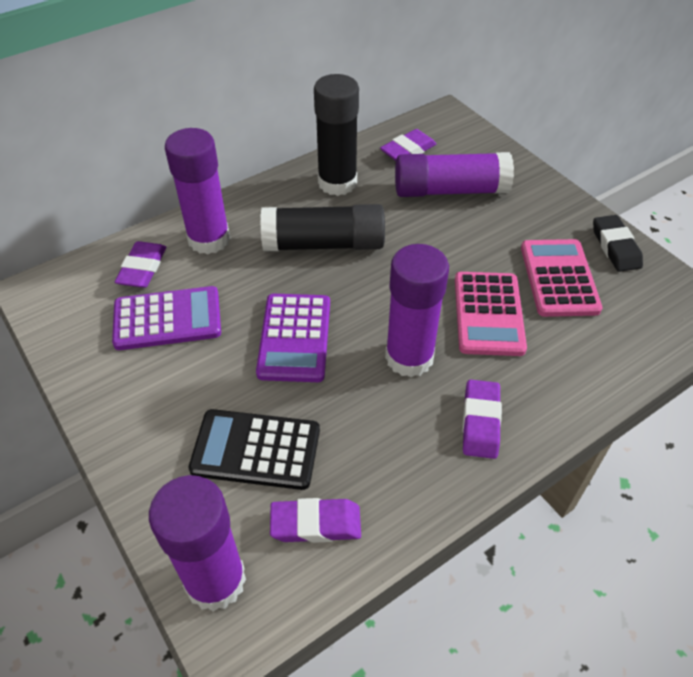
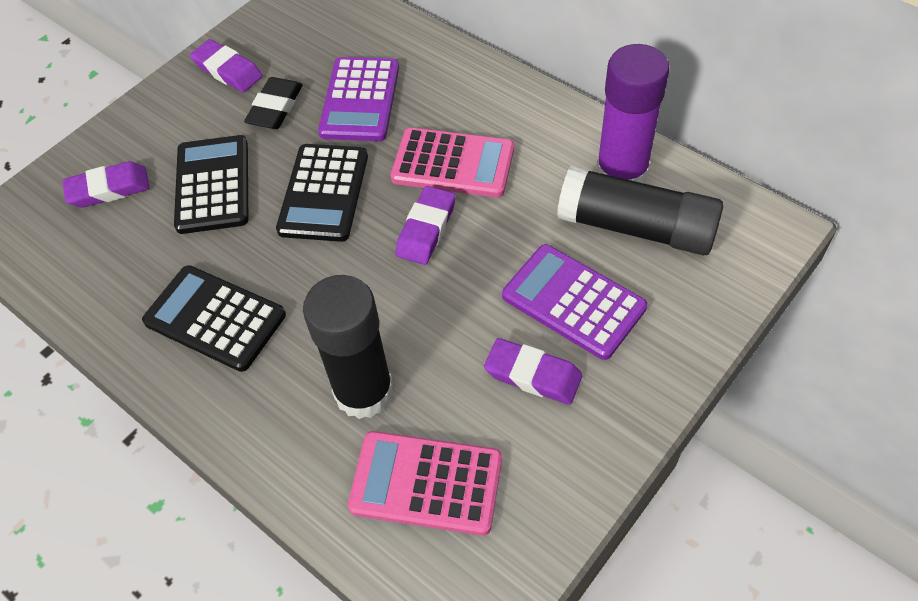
black calculator: 1 -> 3
purple glue stick: 4 -> 1

